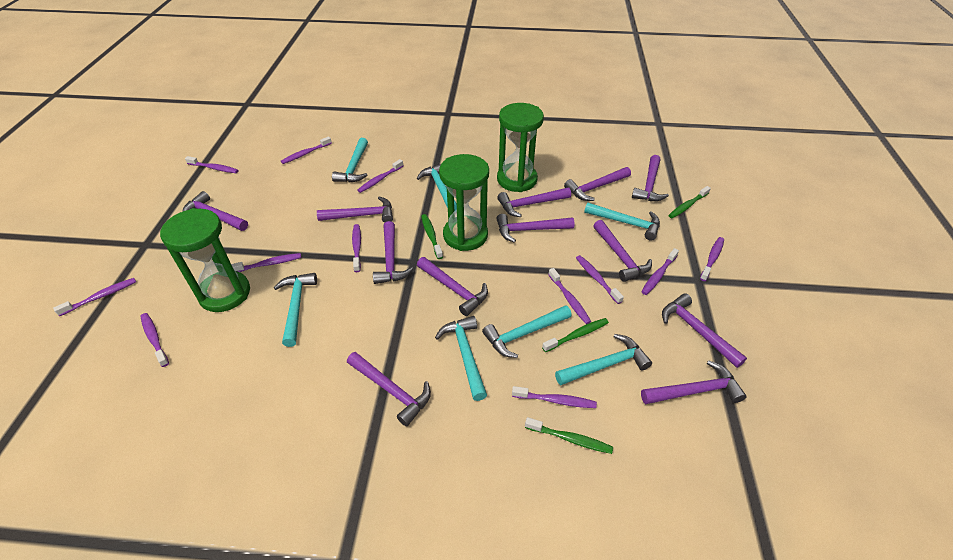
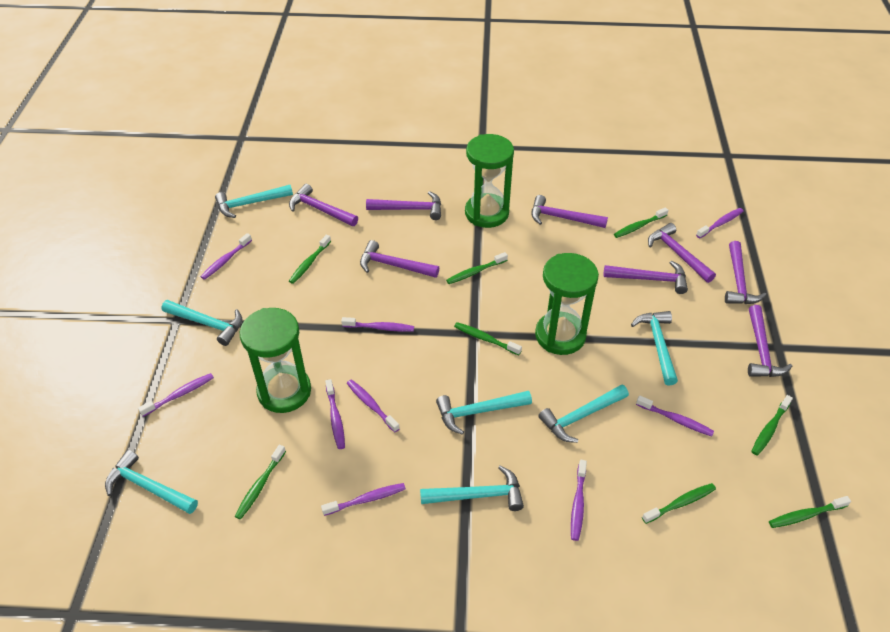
green toothbrush: 4 -> 8
purple hammer: 12 -> 8
purple toothbrush: 12 -> 9

